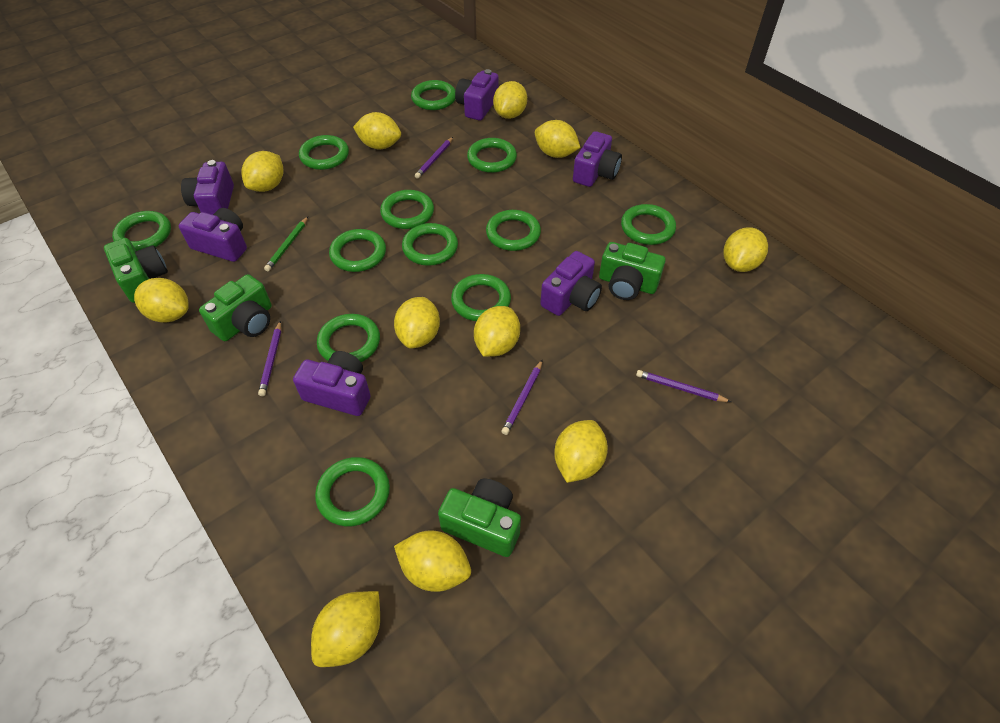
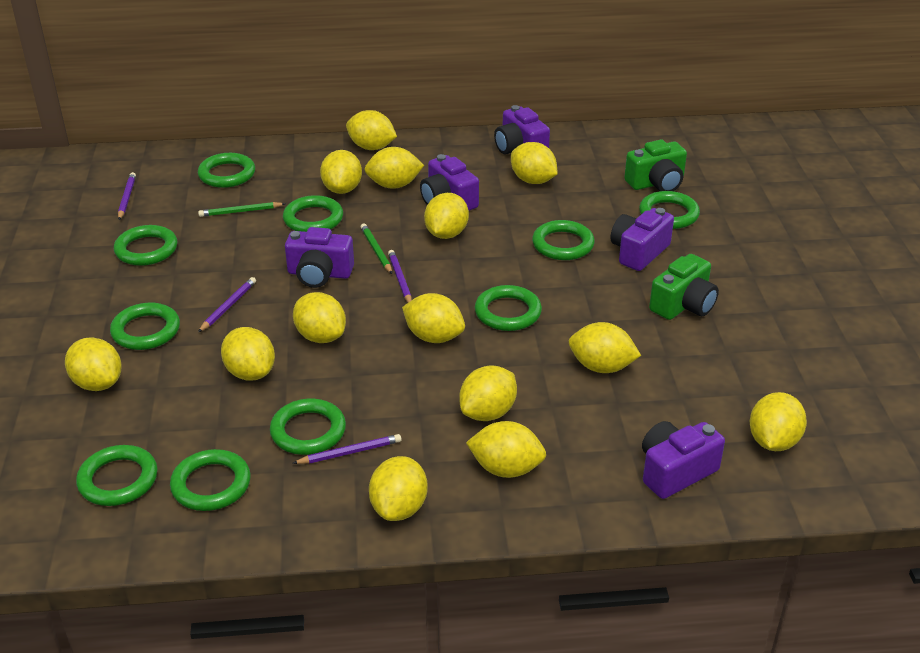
green camera: 4 -> 2
green pencil: 1 -> 2
green ring: 12 -> 10
purple camera: 6 -> 5
yellow lemon: 11 -> 14

